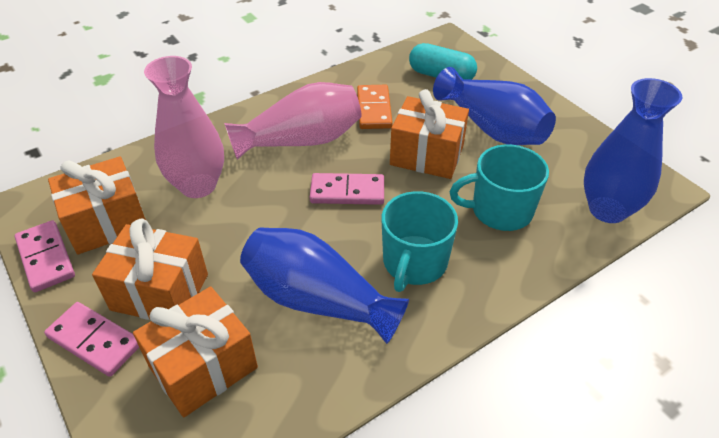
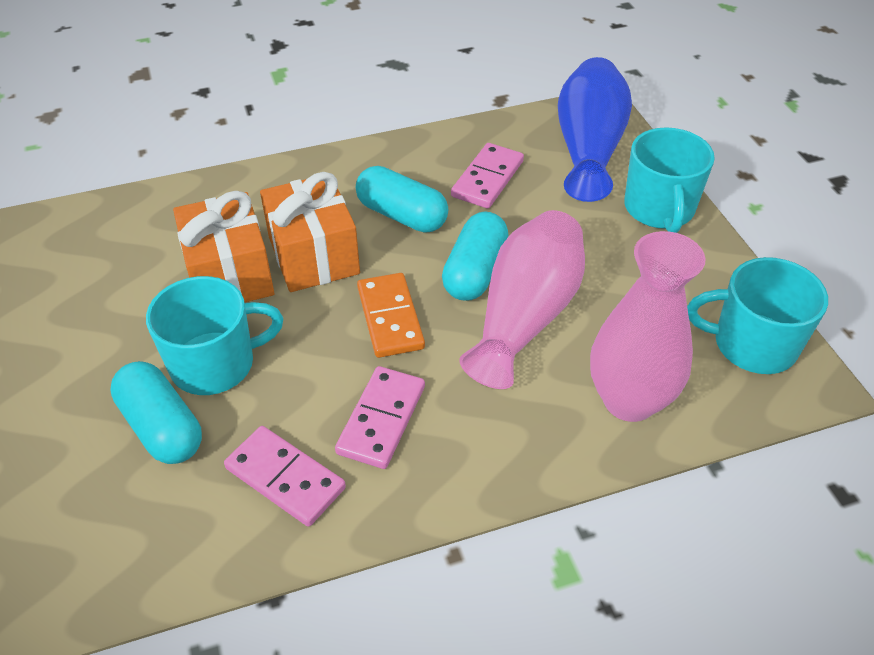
blue vase: 3 -> 1
orange gift: 4 -> 2
turquoise capsule: 1 -> 3
turquoise mug: 2 -> 3

